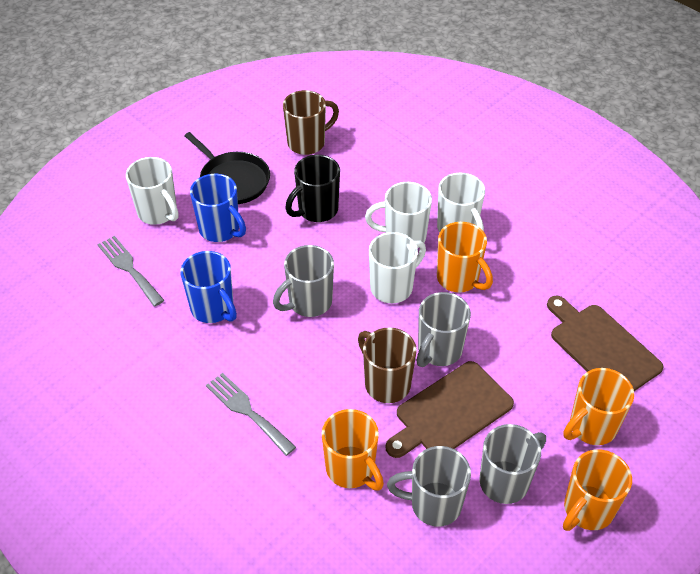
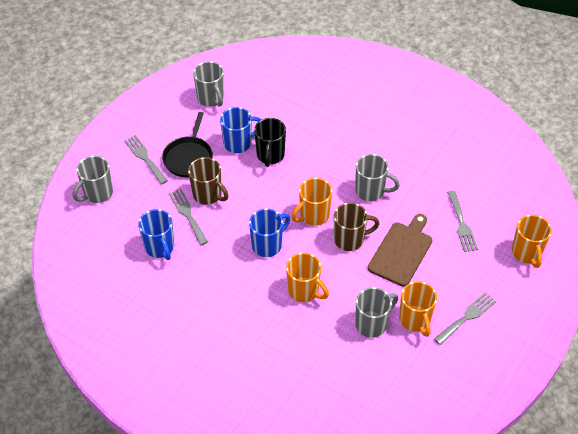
blue mug: 2 -> 3
brown cutting board: 2 -> 1
grey fork: 2 -> 4
white mug: 4 -> 0

